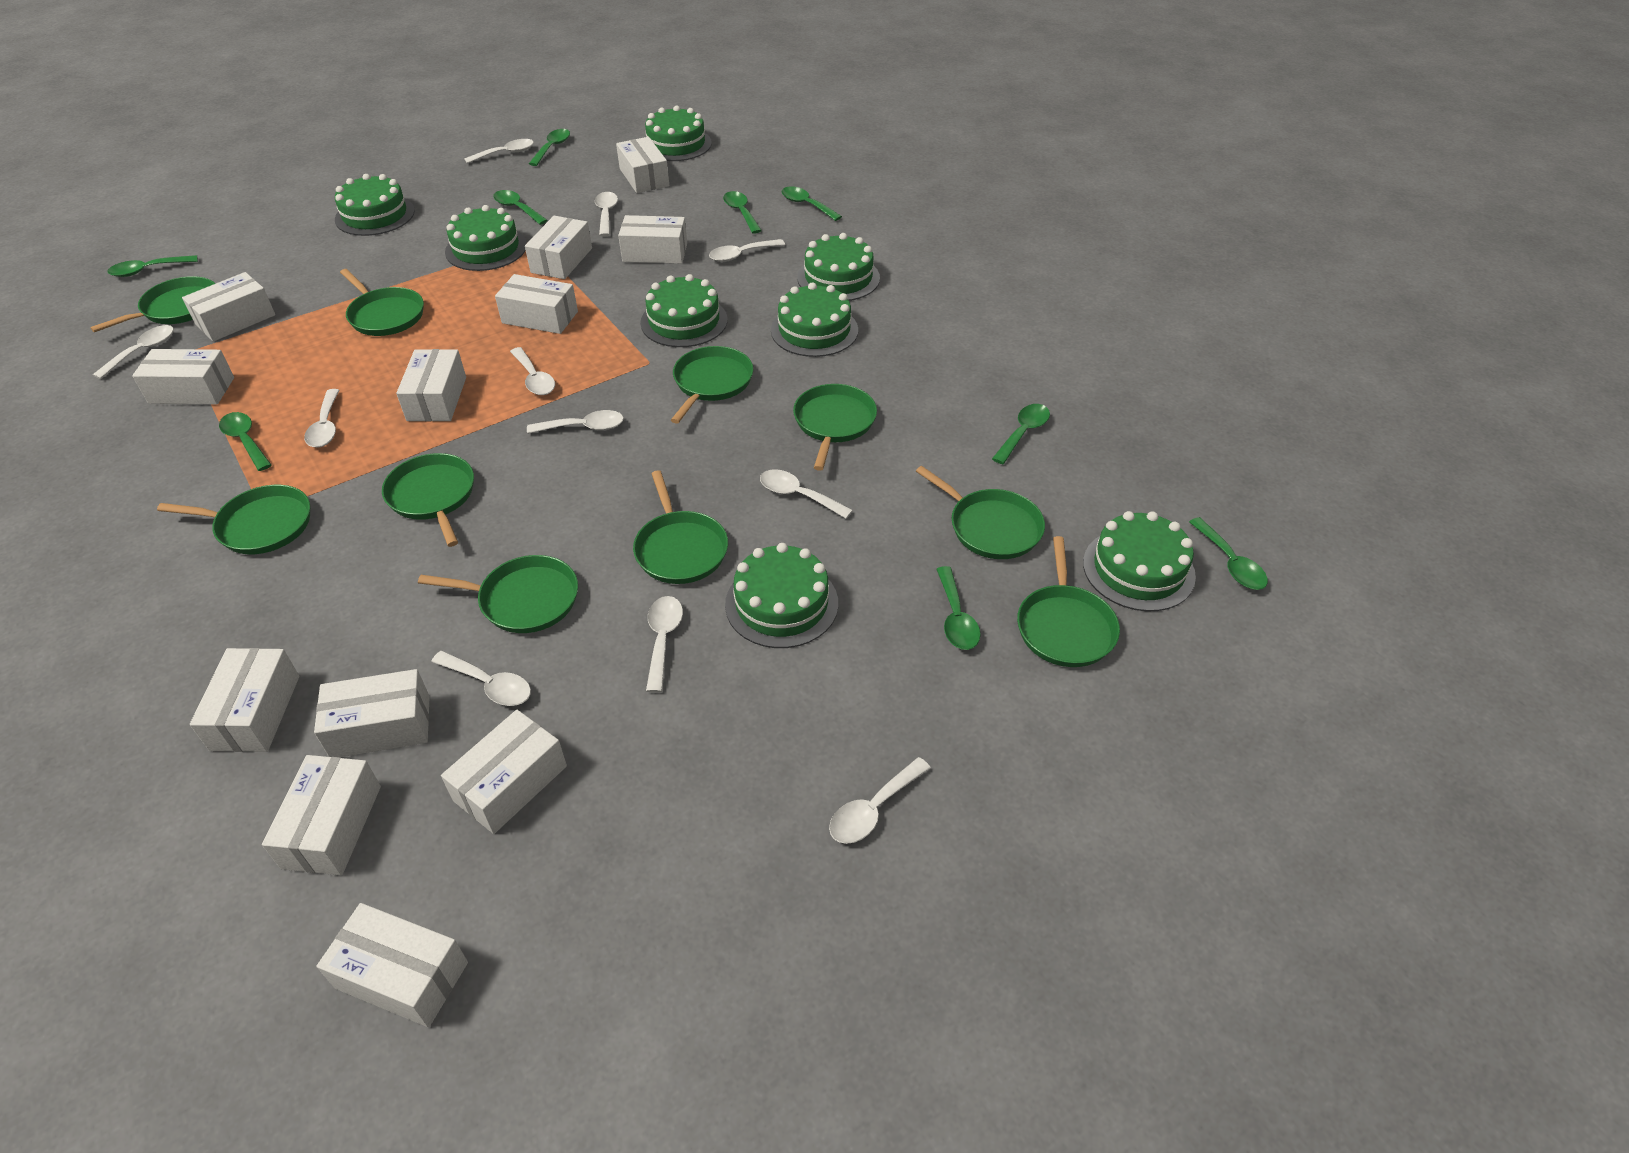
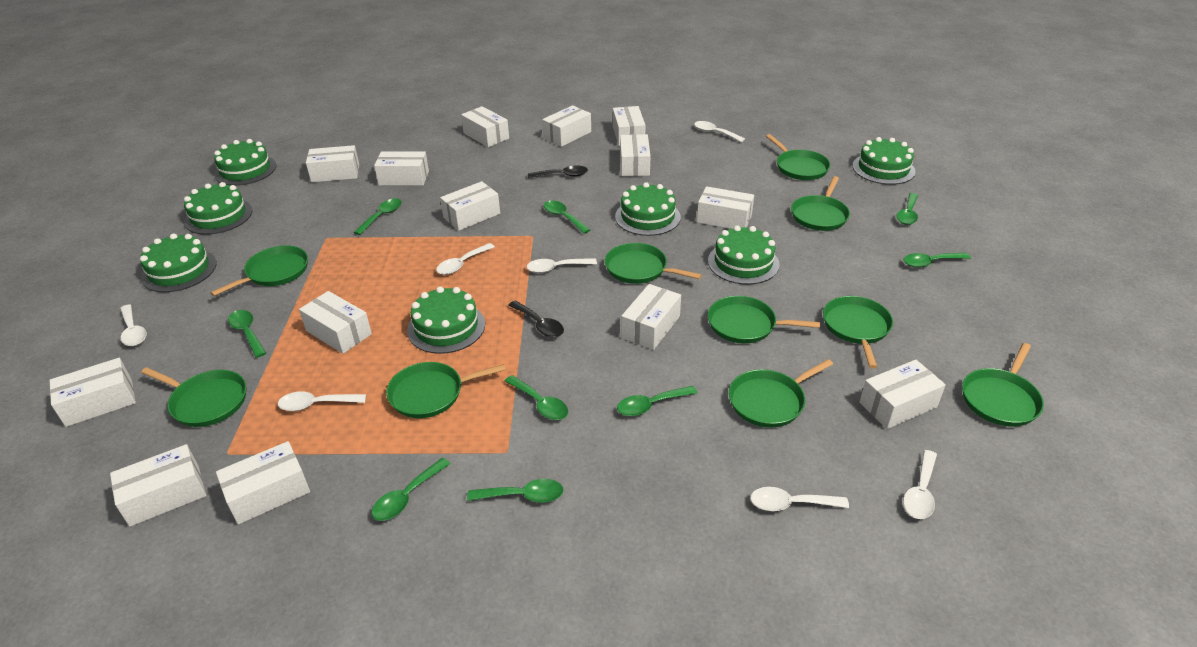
black spoon: 0 -> 2
green cake: 8 -> 7
white box: 12 -> 14
white spoon: 11 -> 7

